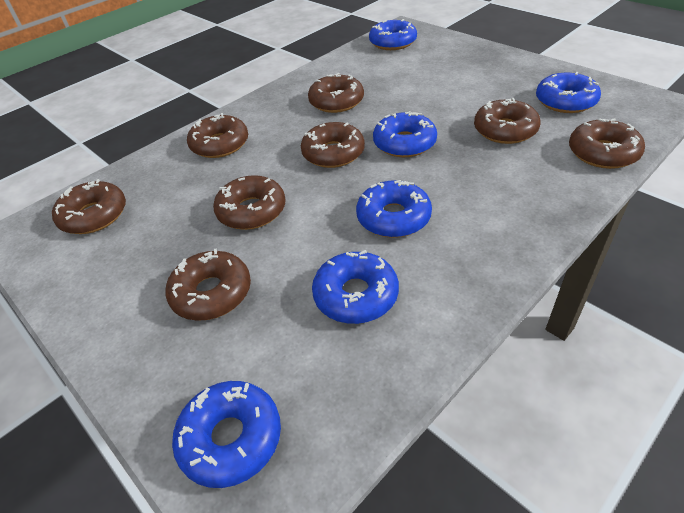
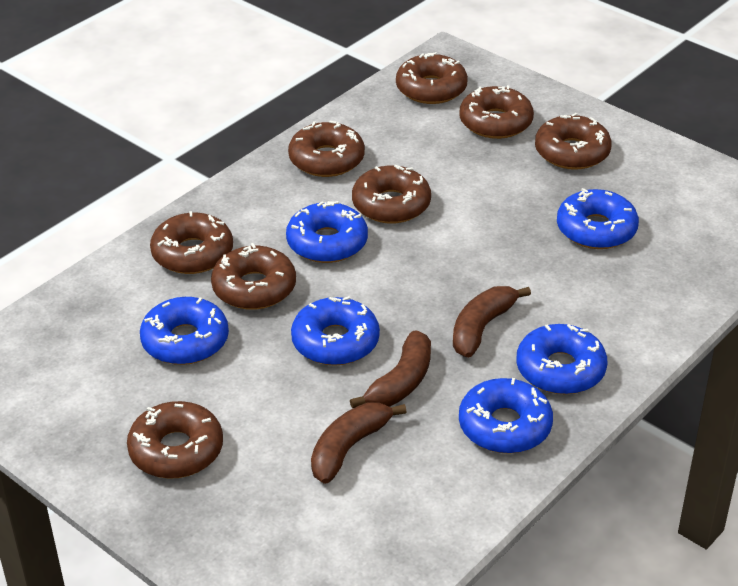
brown banana: 0 -> 3

